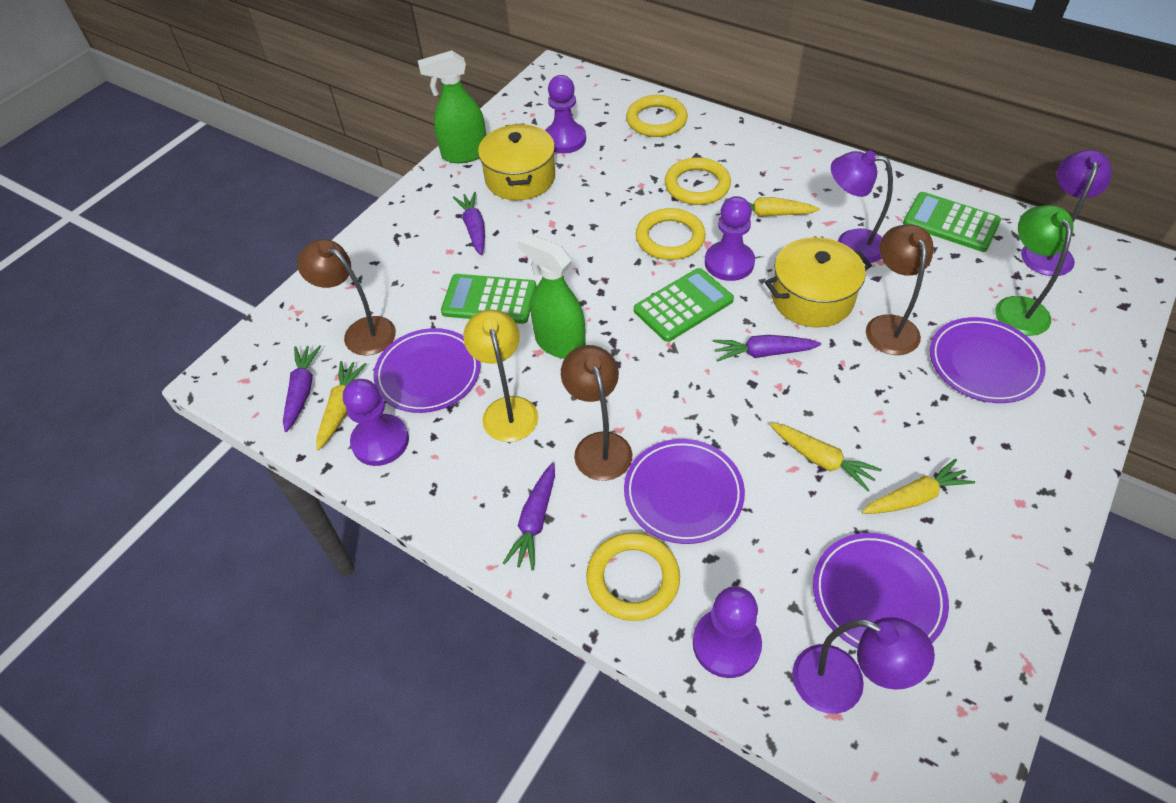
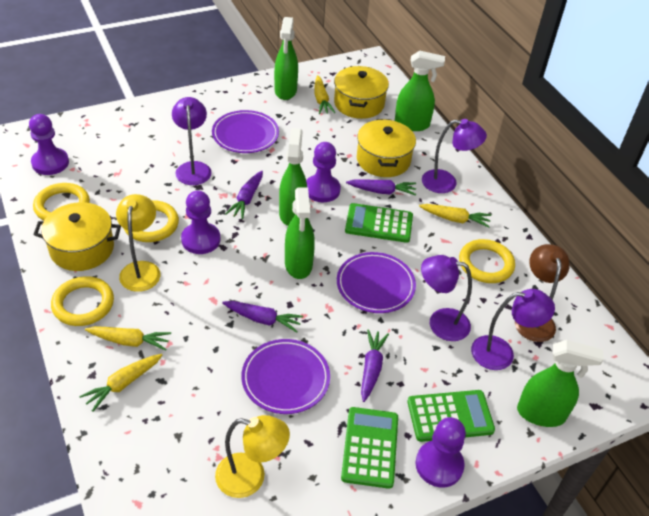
brown lamp: 3 -> 1
green lamp: 1 -> 0
green spray bottle: 2 -> 5
purple lamp: 3 -> 4
purple plate: 4 -> 3
yellow lamp: 1 -> 2
yellow pot: 2 -> 3

